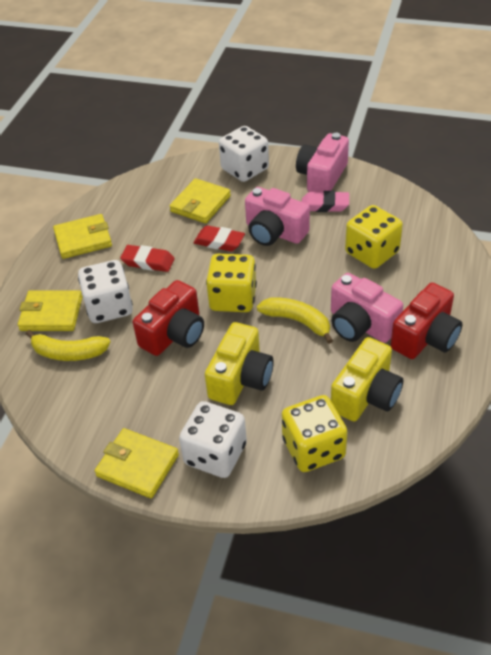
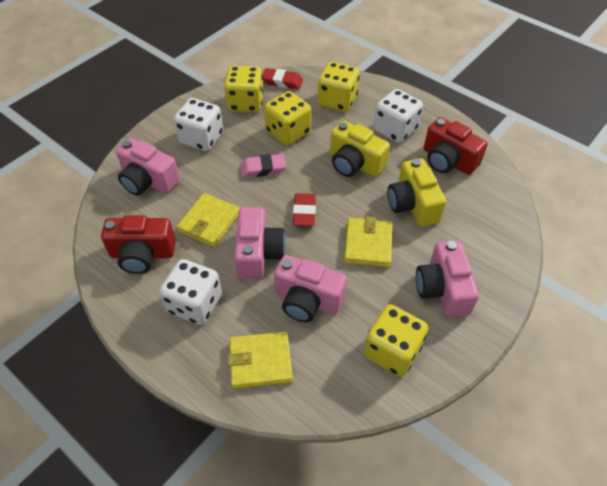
pink camera: 3 -> 4
yellow banana: 2 -> 0
yellow dice: 3 -> 4
yellow wallet: 4 -> 3

